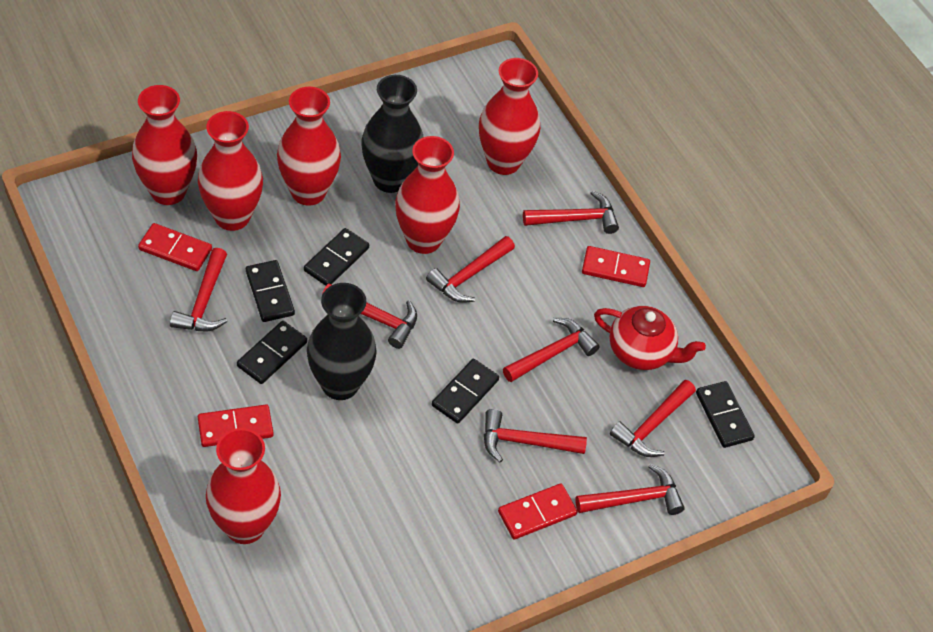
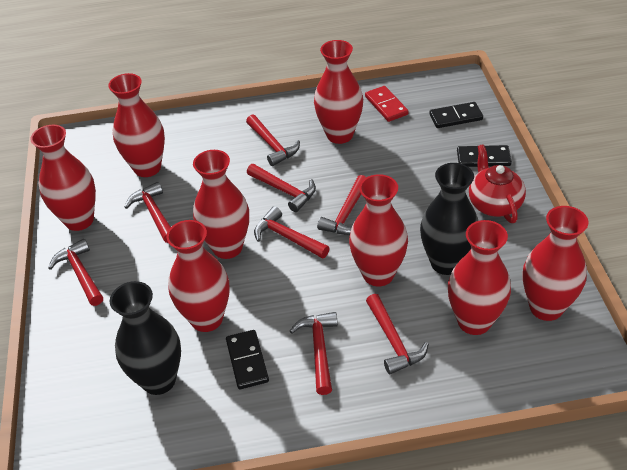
black domino: 5 -> 3
red domino: 4 -> 1
red vase: 6 -> 8

